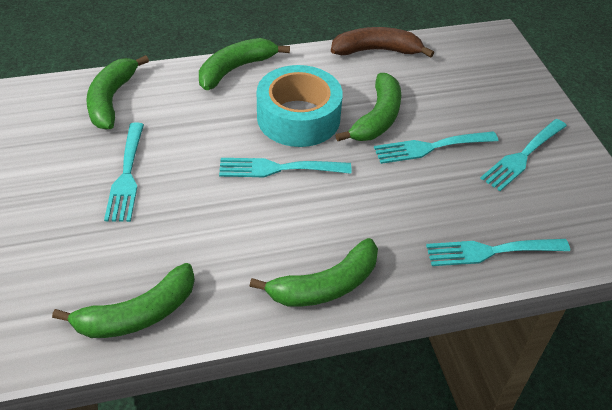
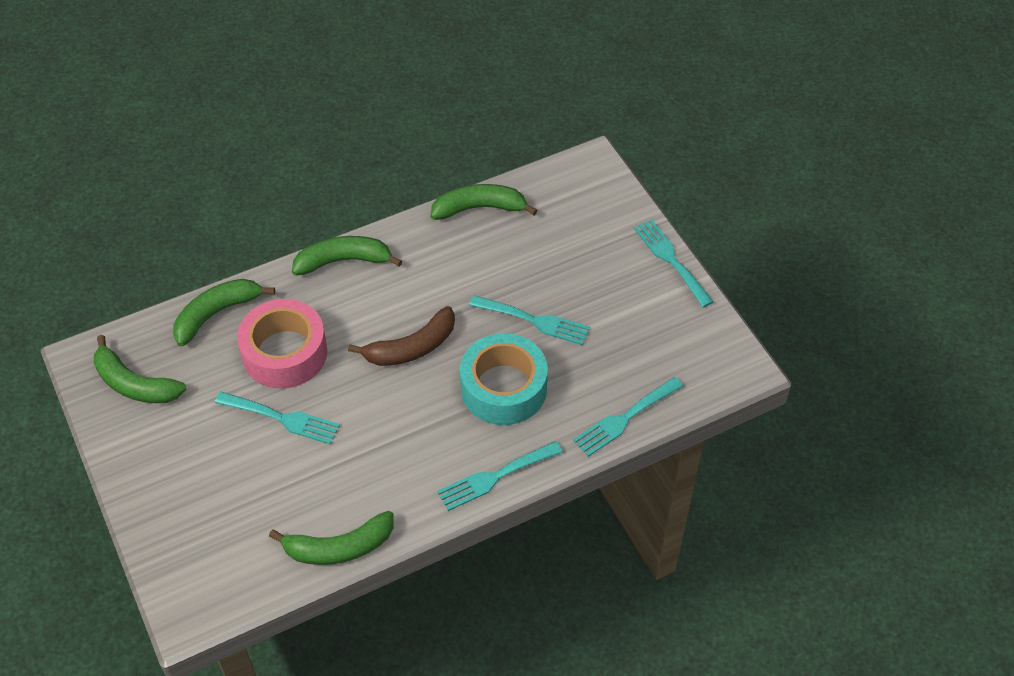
pink tape: 0 -> 1

